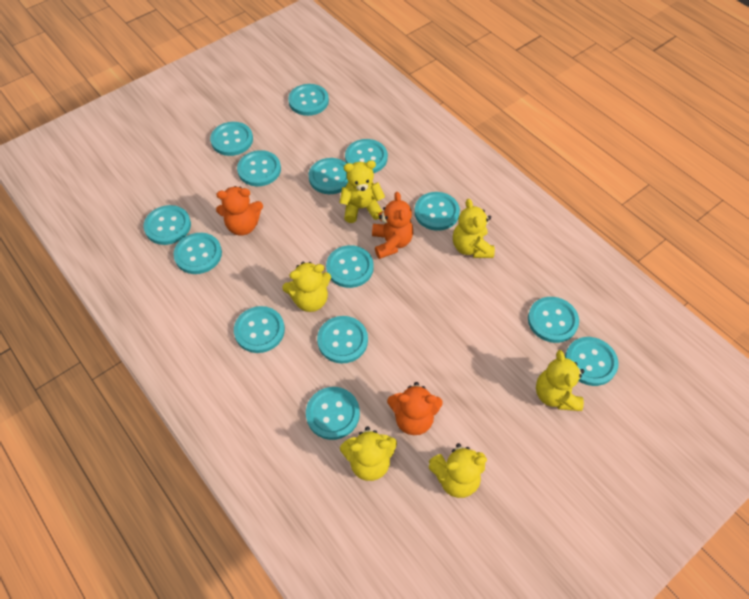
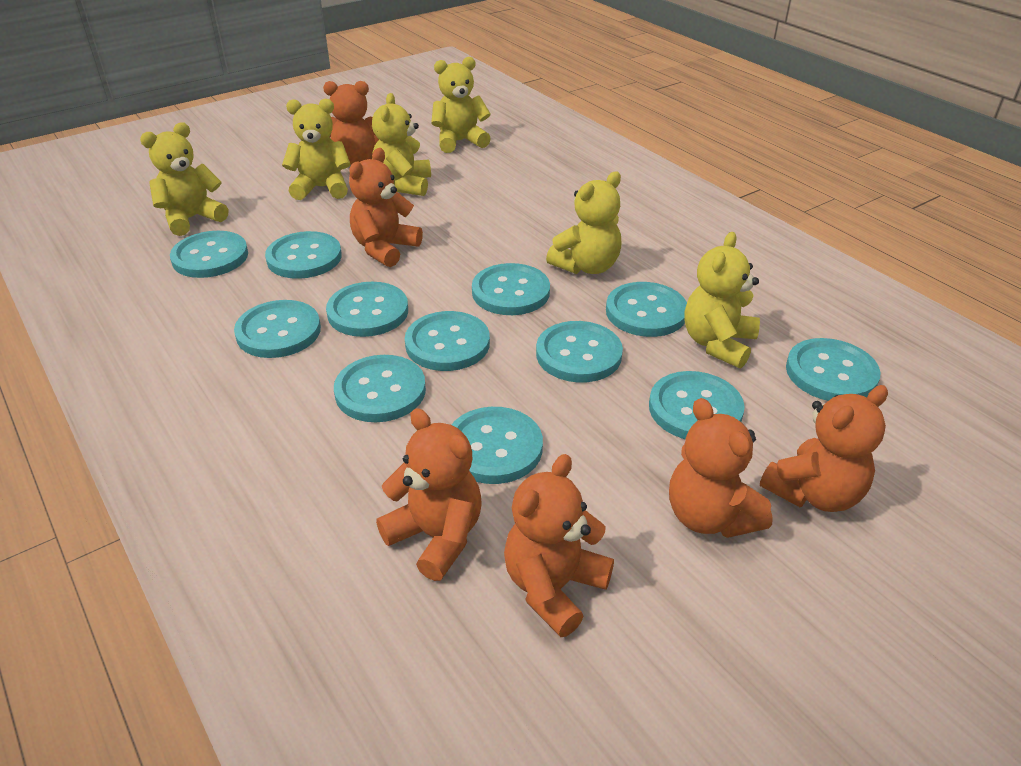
orange teddy bear: 3 -> 6
turquoise button: 14 -> 12

